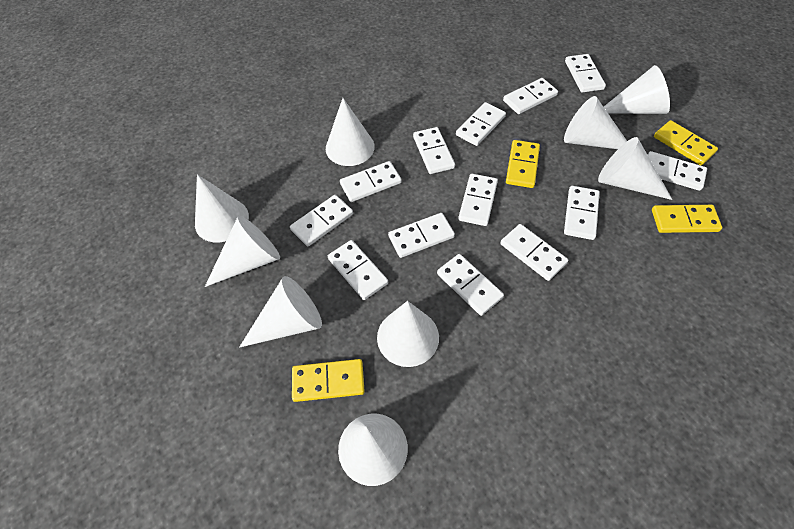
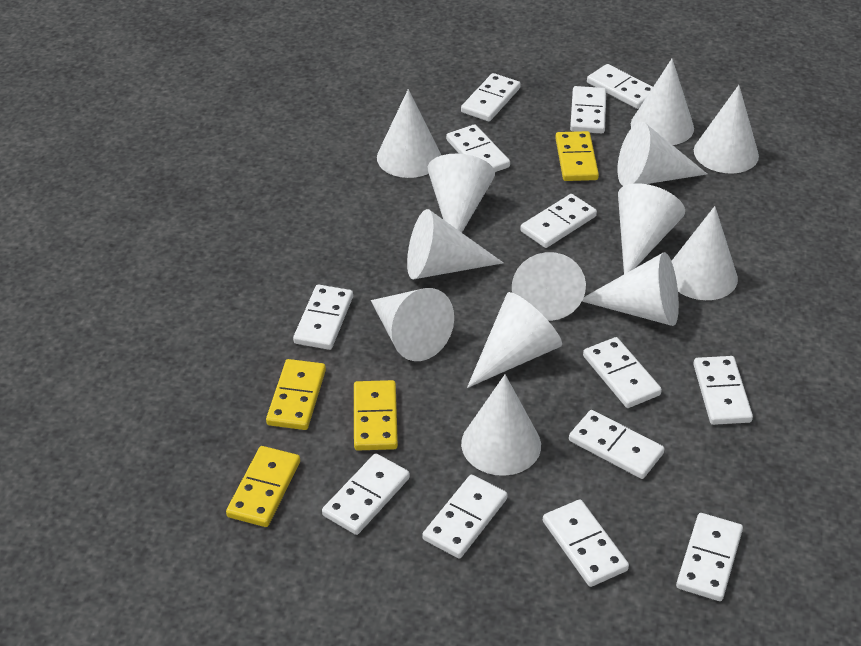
white cone: 9 -> 13

